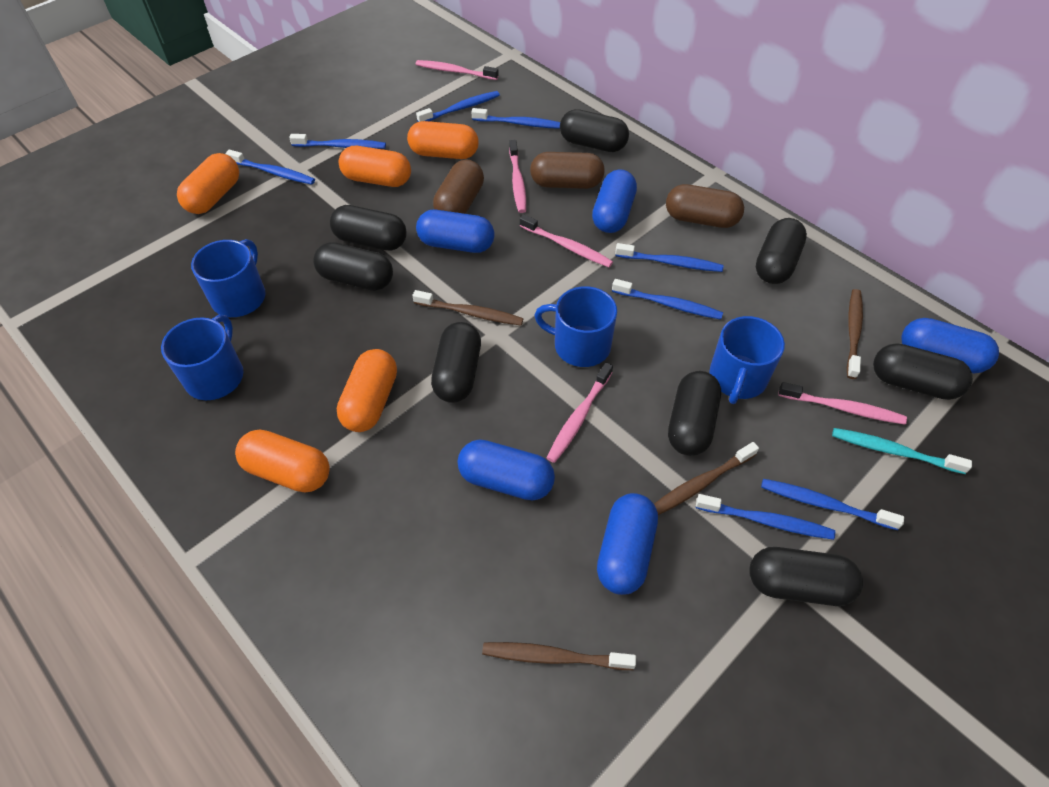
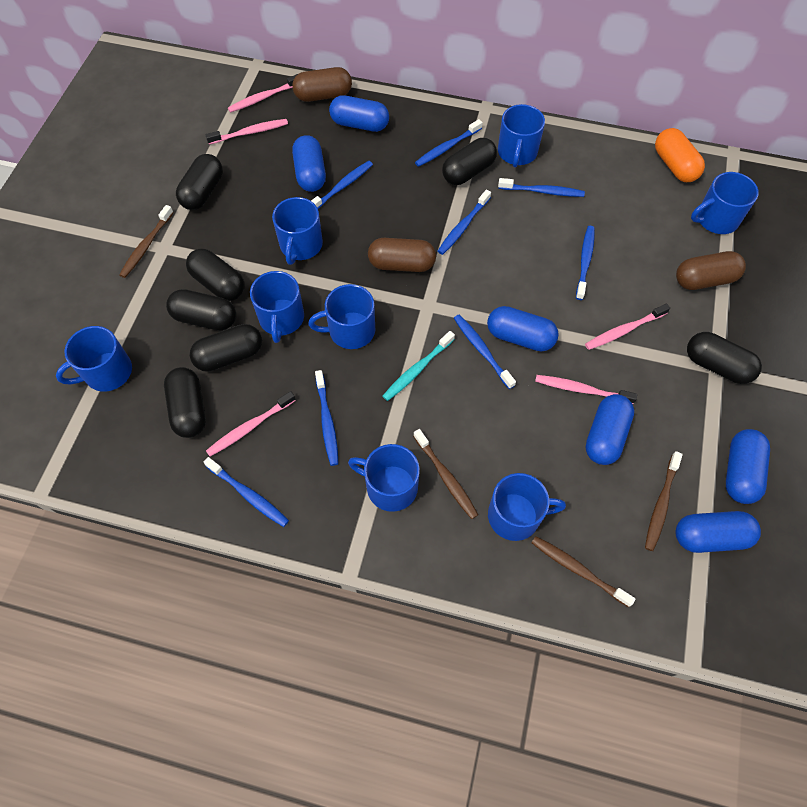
black capsule: 8 -> 7
blue capsule: 5 -> 6
blue mug: 4 -> 8
orange capsule: 5 -> 1

